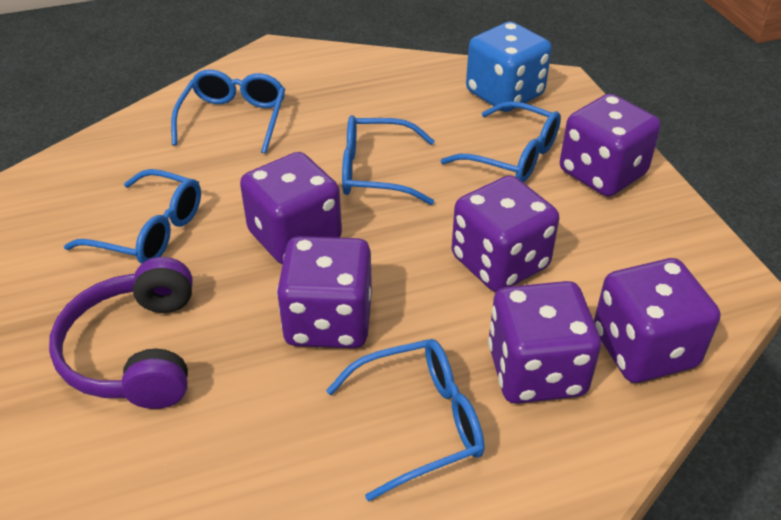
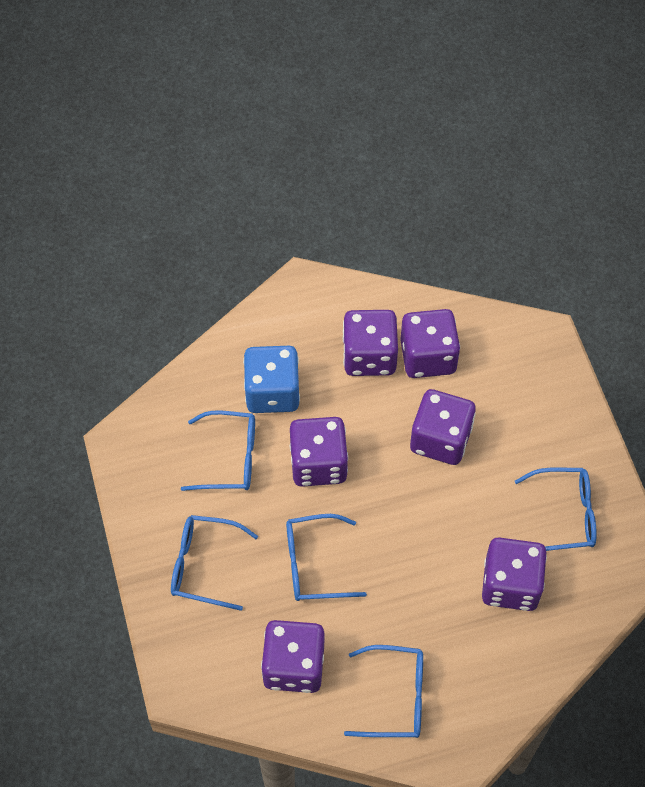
purple headphones: 1 -> 0

